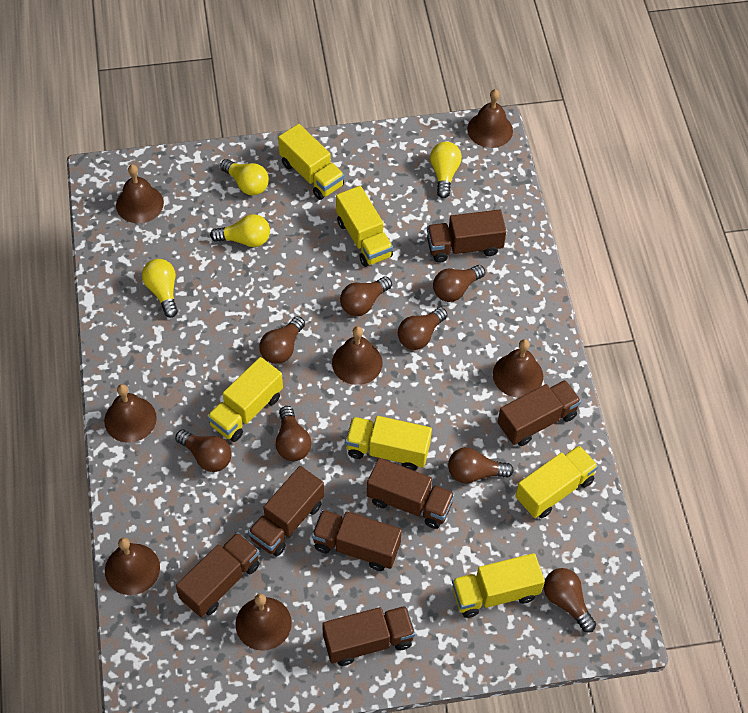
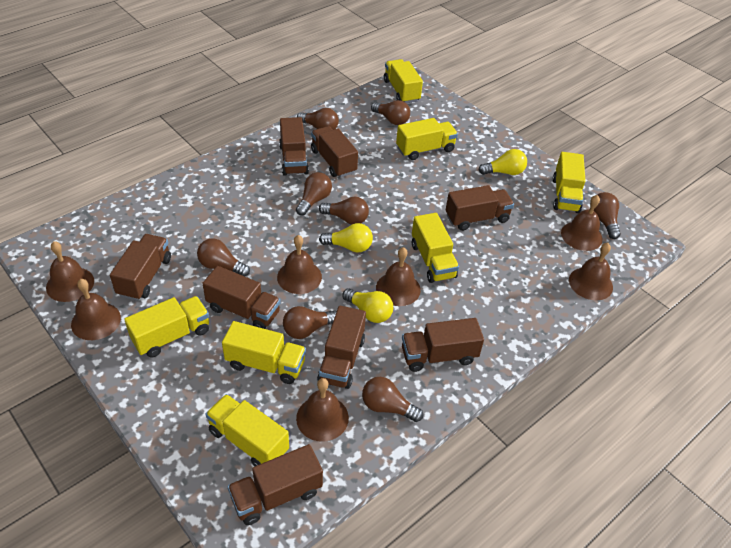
brown truck: 7 -> 8
yellow light bulb: 4 -> 3
yellow truck: 6 -> 7

